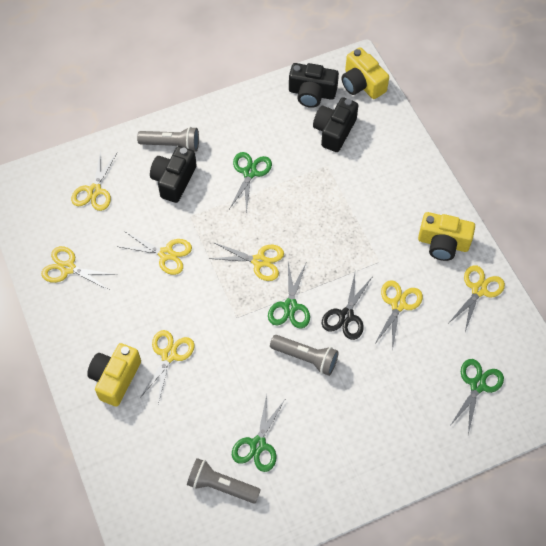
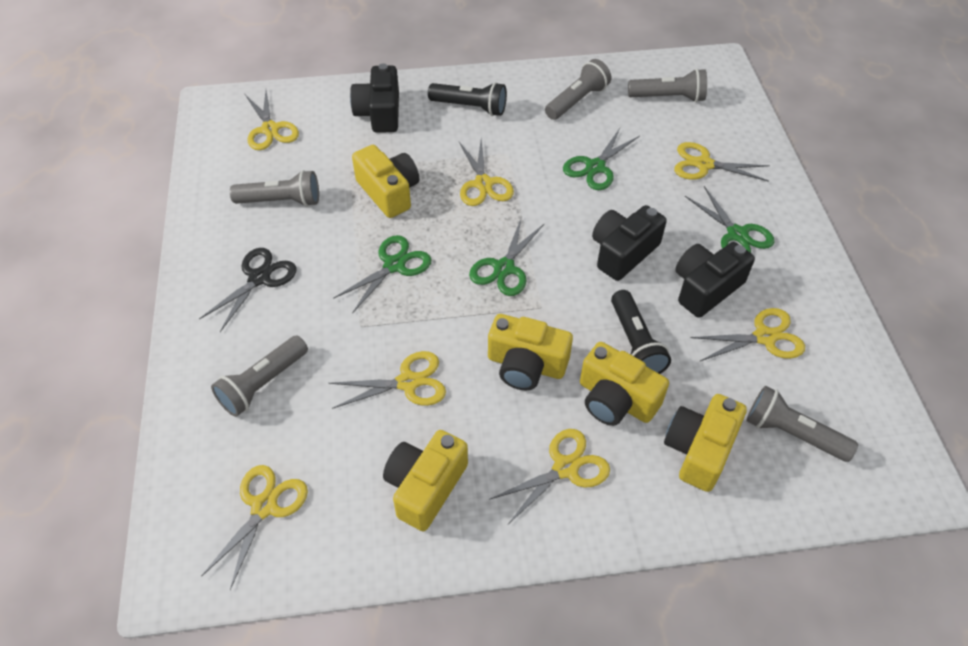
black flashlight: 0 -> 2
grey flashlight: 3 -> 5
yellow camera: 3 -> 5

